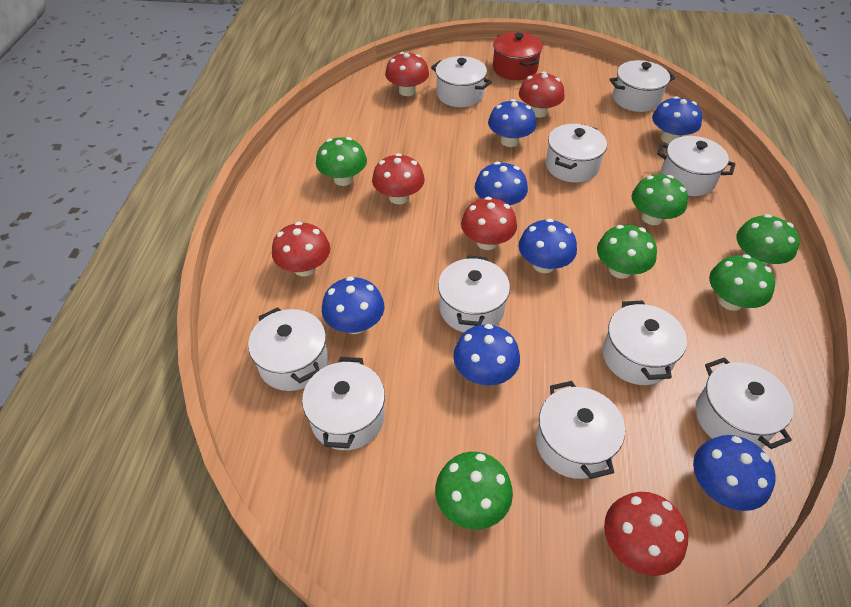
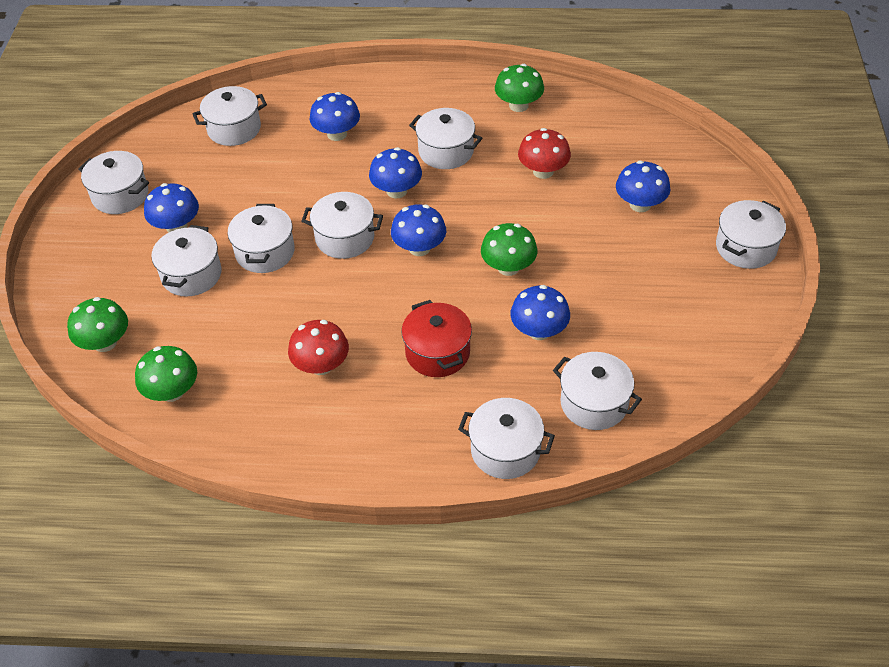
blue mushroom: 7 -> 6
green mushroom: 6 -> 4
red mushroom: 6 -> 2
white pot: 10 -> 9

